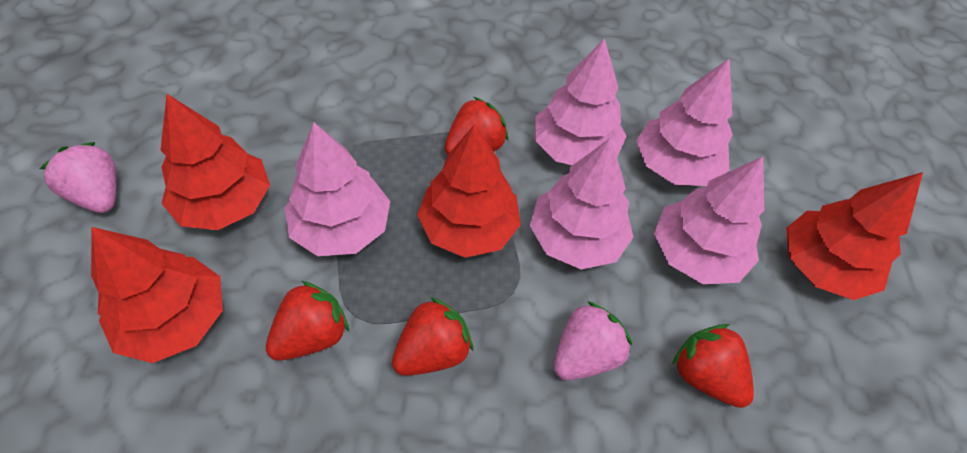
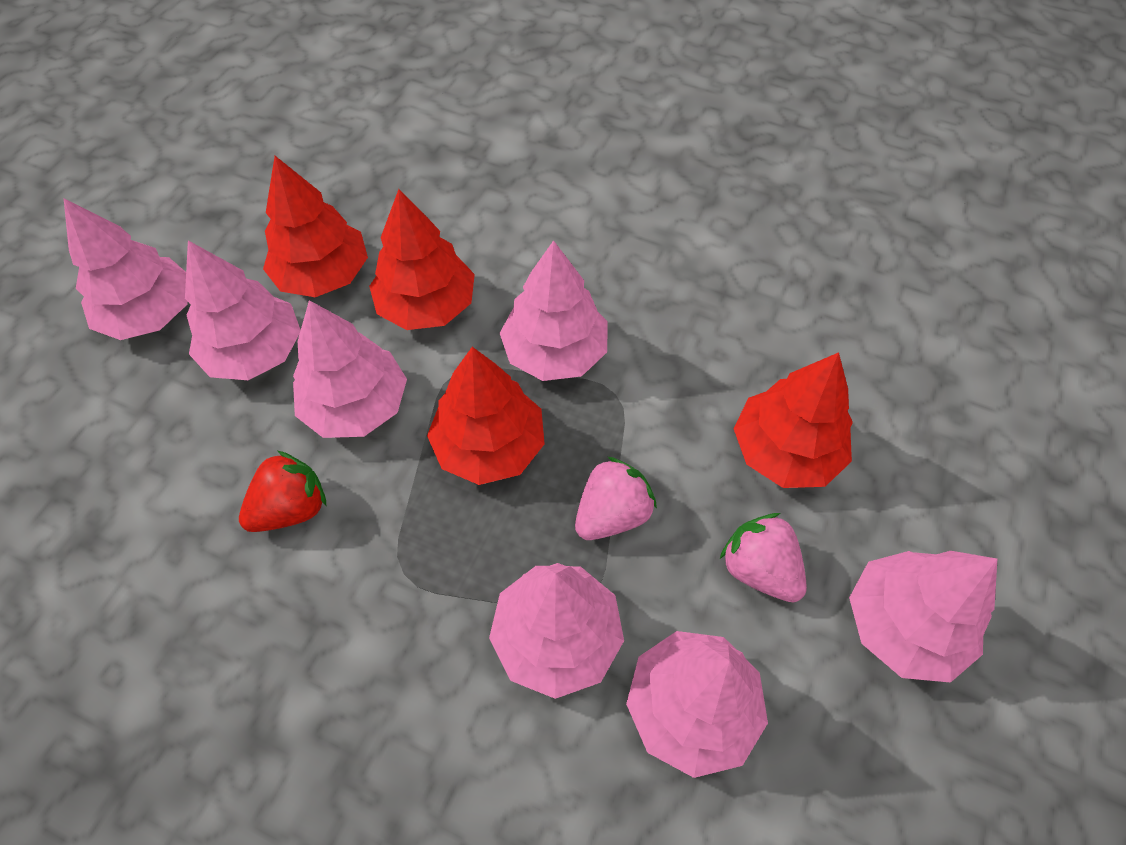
pink tree: 5 -> 7
red strawberry: 4 -> 1

